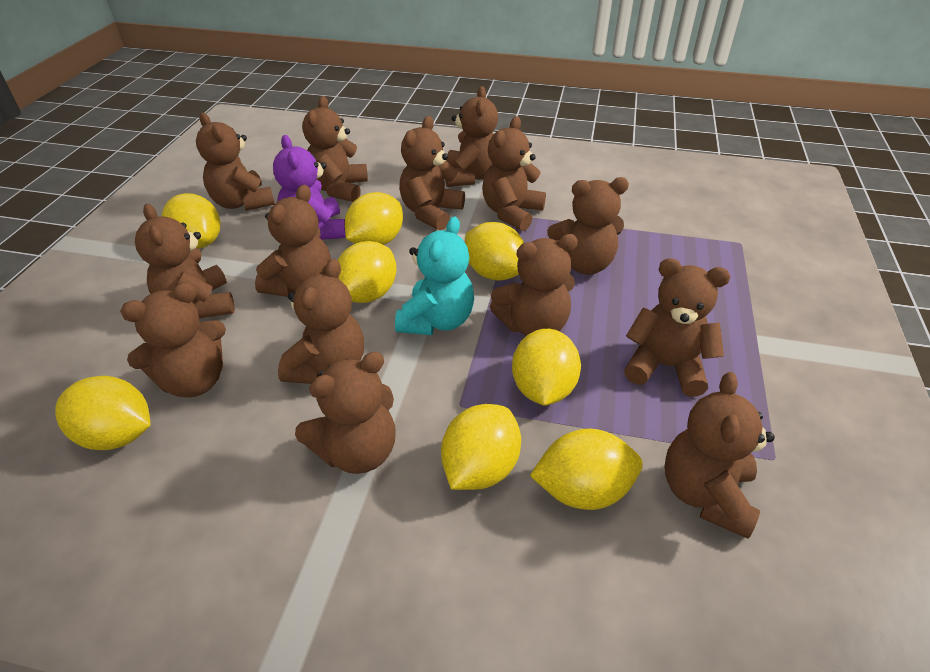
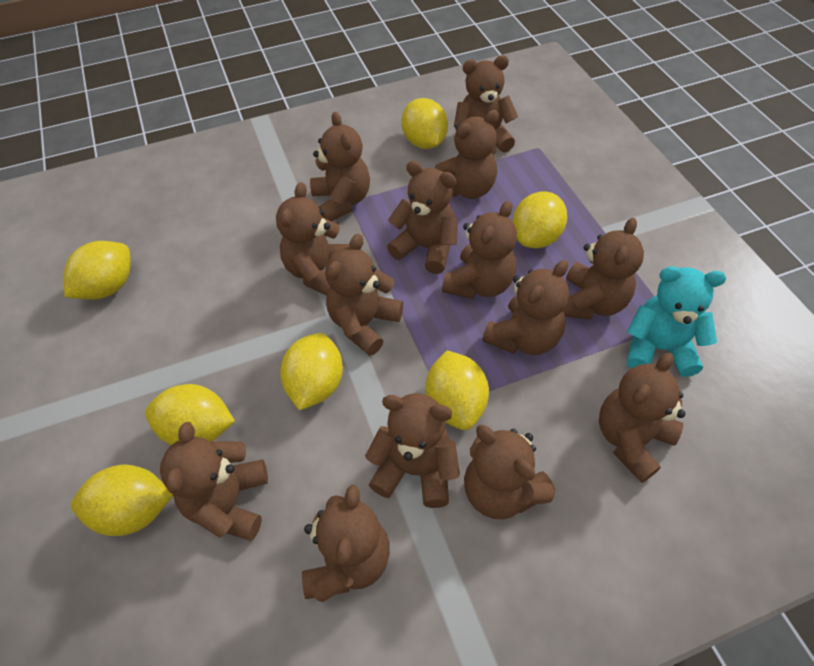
purple teddy bear: 1 -> 0
yellow lemon: 8 -> 7

